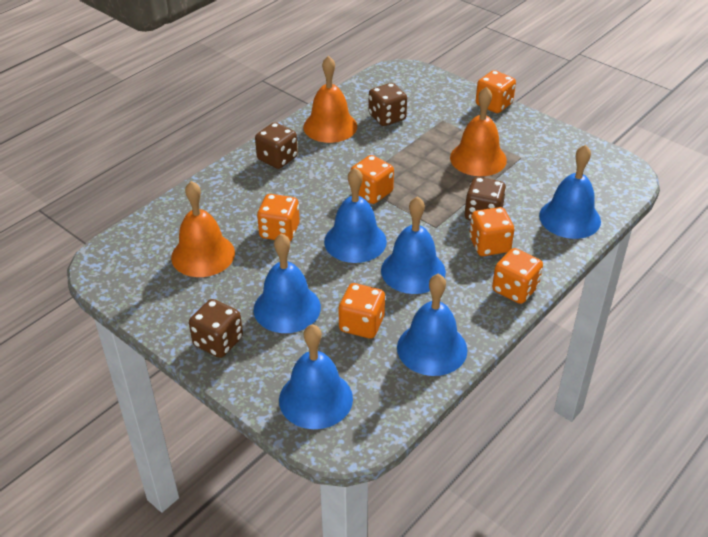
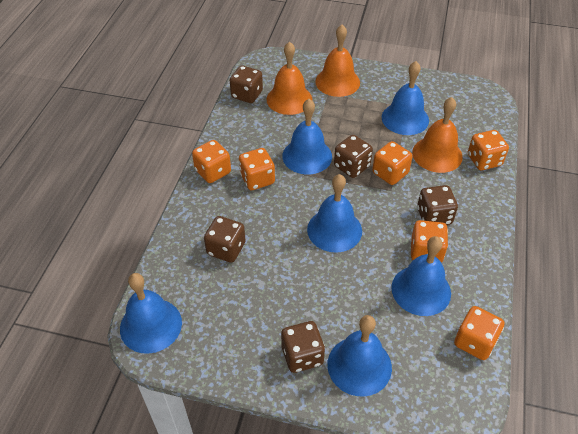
brown dice: 4 -> 5

